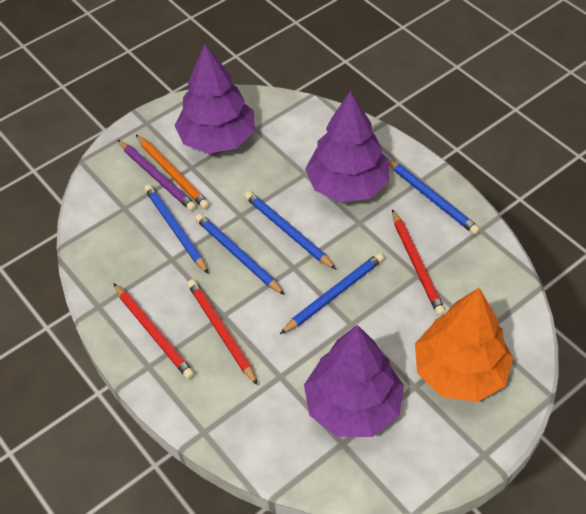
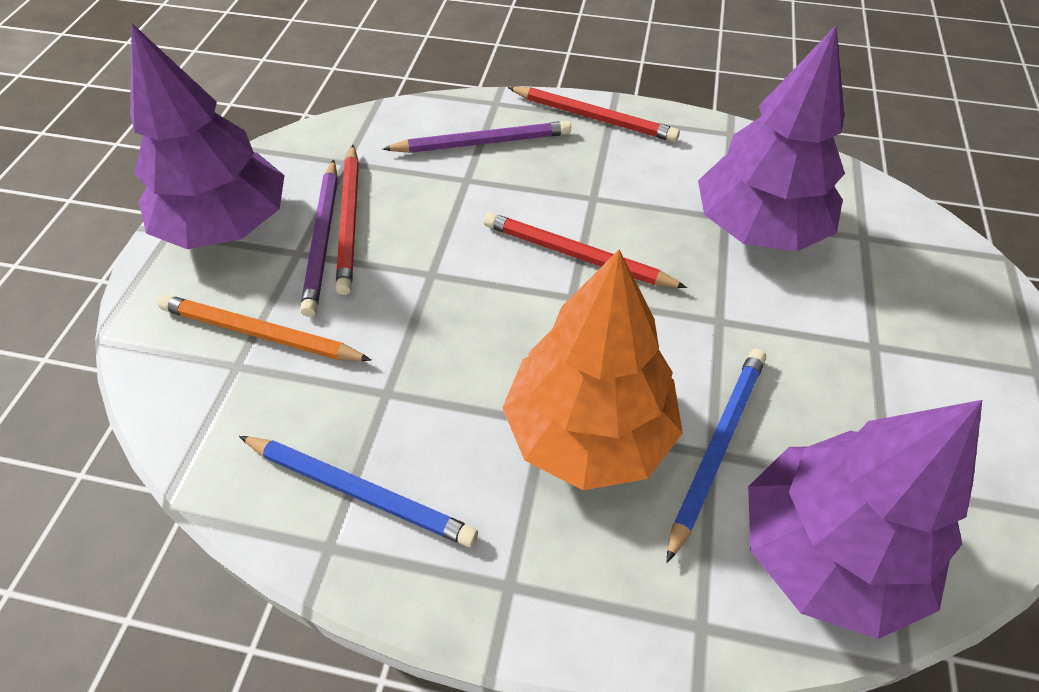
blue pencil: 5 -> 2
purple pencil: 1 -> 2

